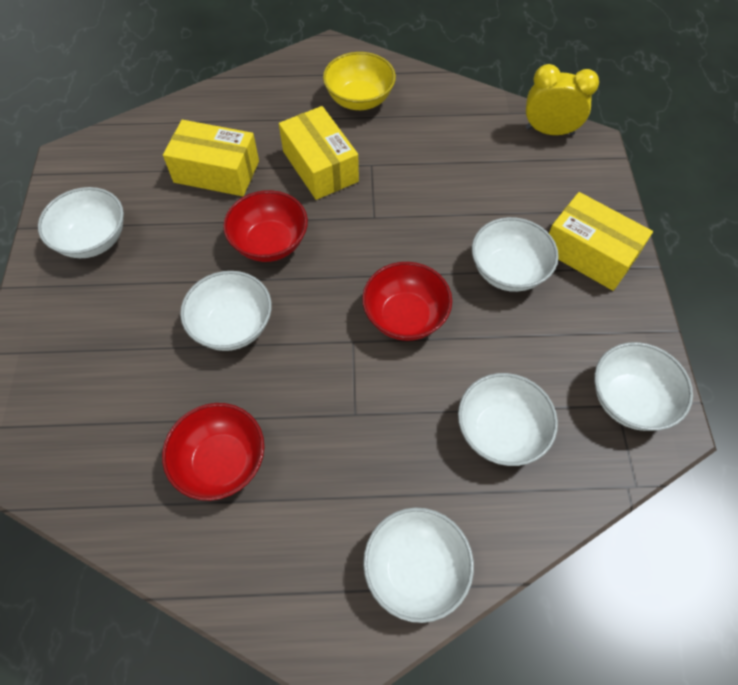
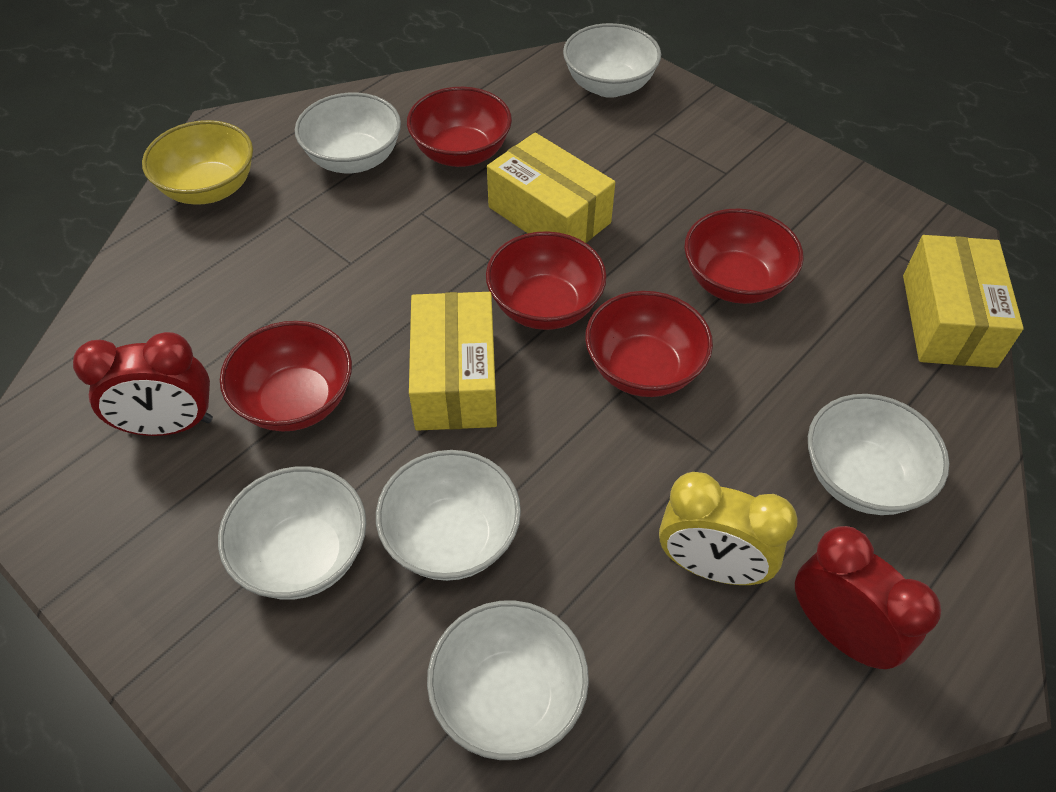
red bowl: 3 -> 5
red clock: 0 -> 2

